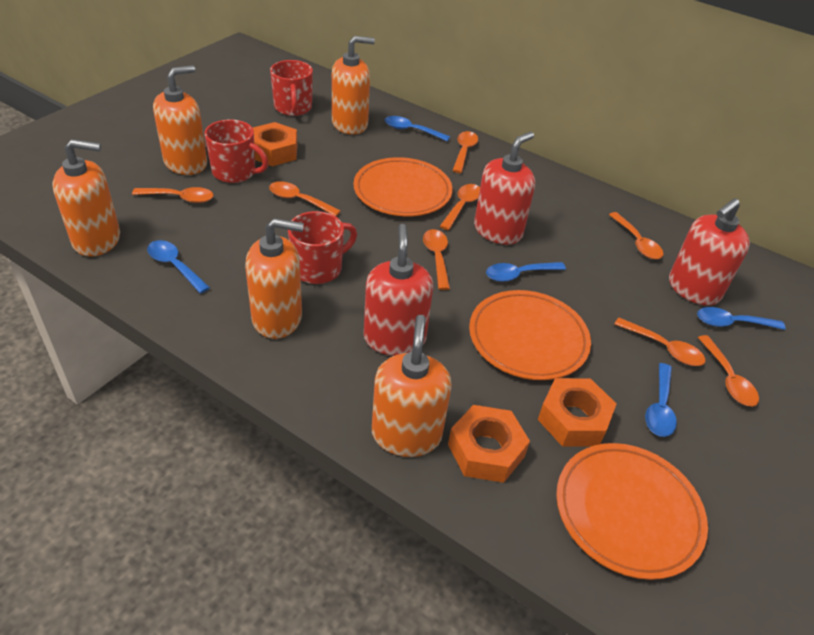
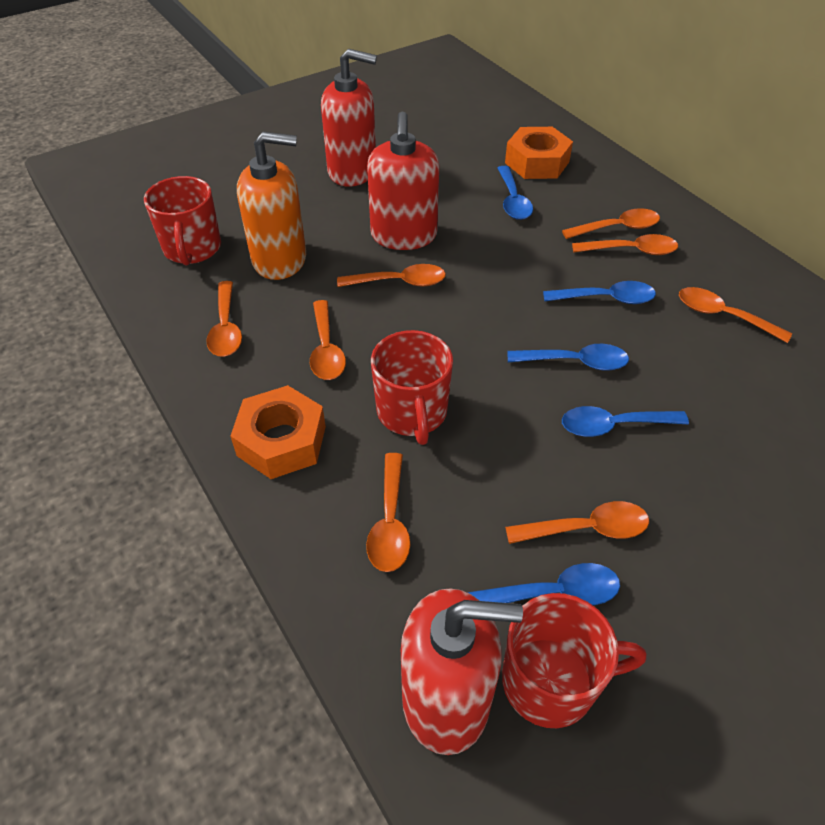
orange nut: 3 -> 2
orange plate: 3 -> 0
orange soap dispenser: 5 -> 1

